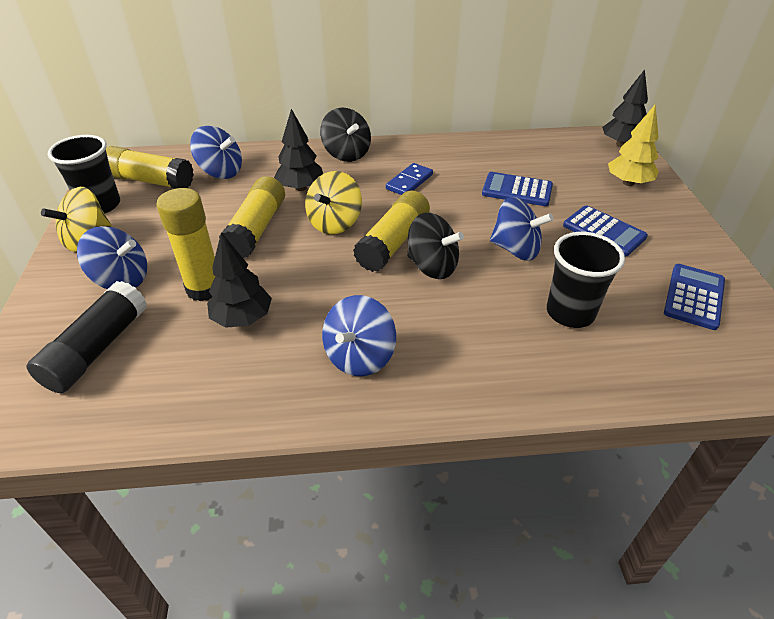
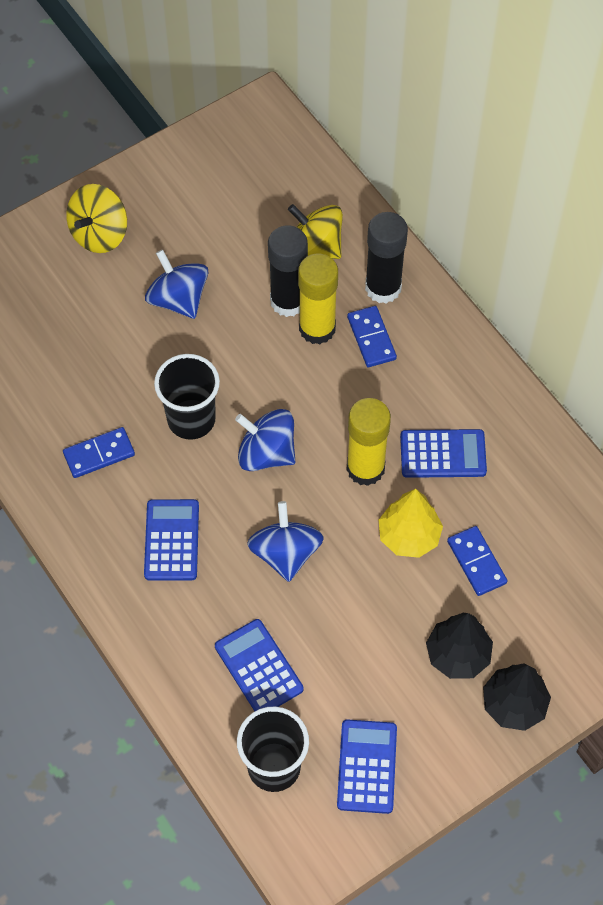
black glue stick: 1 -> 2
black spinning top: 2 -> 0
black tree: 3 -> 2
blue calculator: 3 -> 4
blue domino: 1 -> 3
blue spinning top: 4 -> 3
yellow glue stick: 4 -> 2

